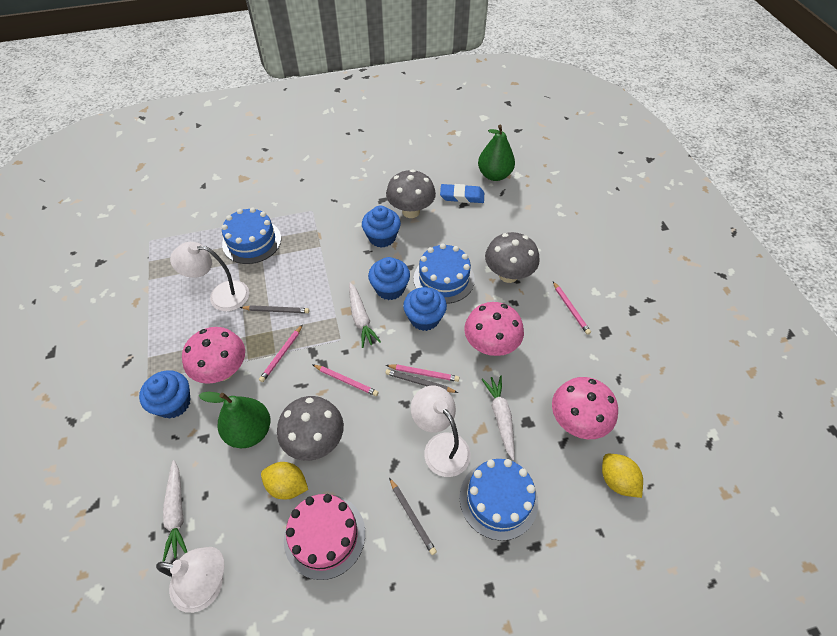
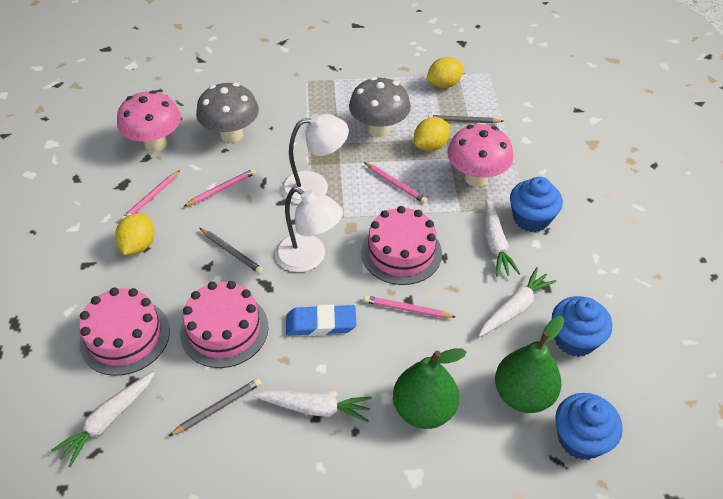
blue cake: 3 -> 0
blue cupcake: 4 -> 3
grey mushroom: 3 -> 2
pink cake: 1 -> 3
pink mushroom: 3 -> 2
white carrot: 3 -> 4
white lamp: 3 -> 2
yellow lemon: 2 -> 3

